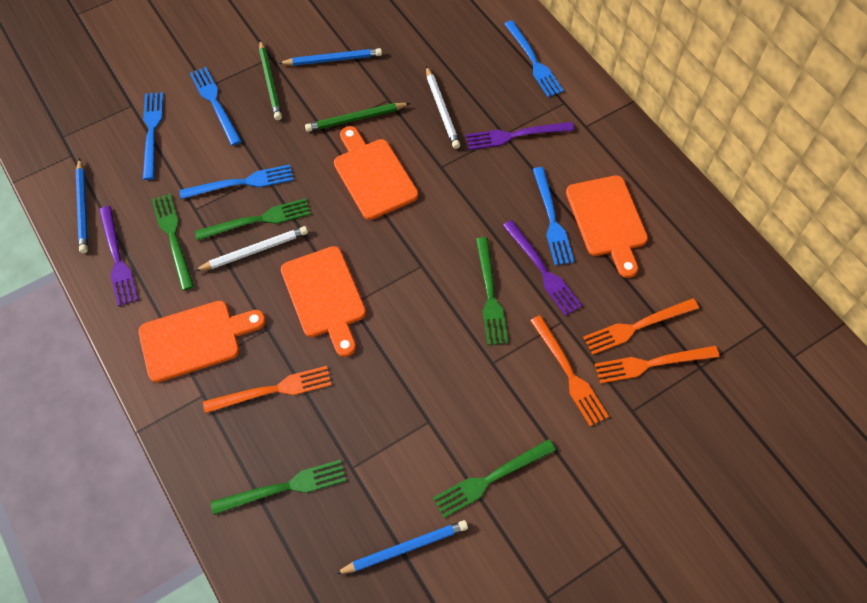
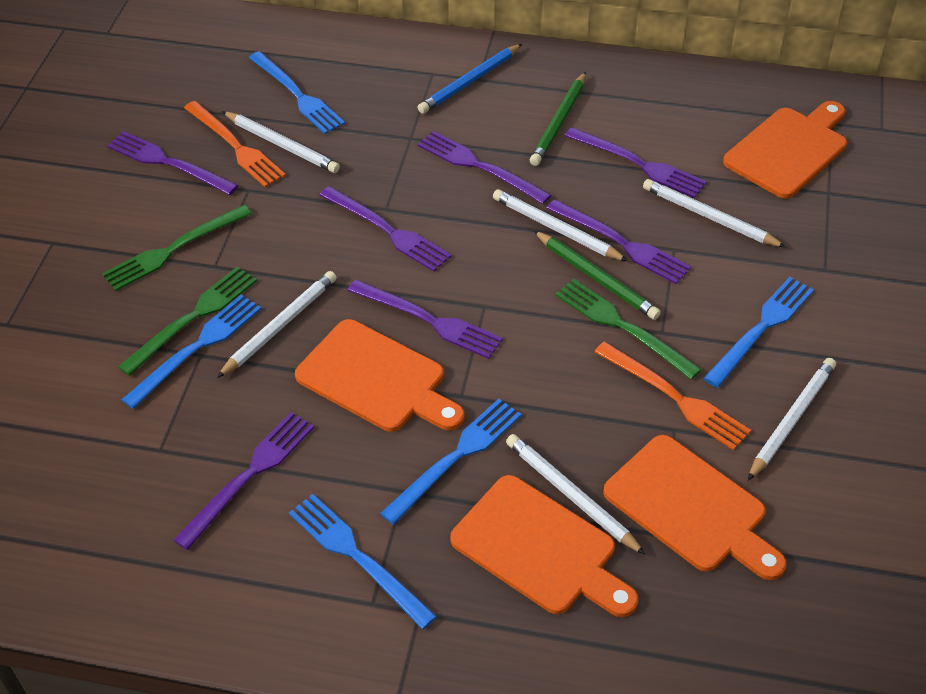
blue pencil: 3 -> 1
green fork: 5 -> 3
orange fork: 4 -> 2
purple fork: 3 -> 7
white pencil: 2 -> 6

